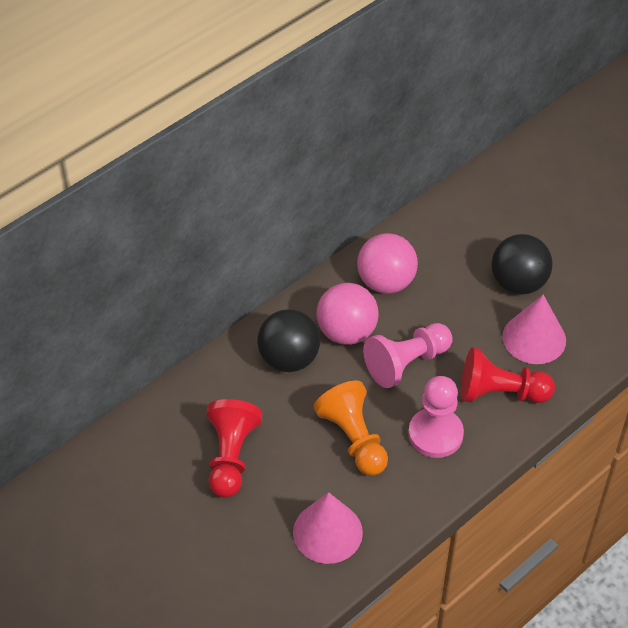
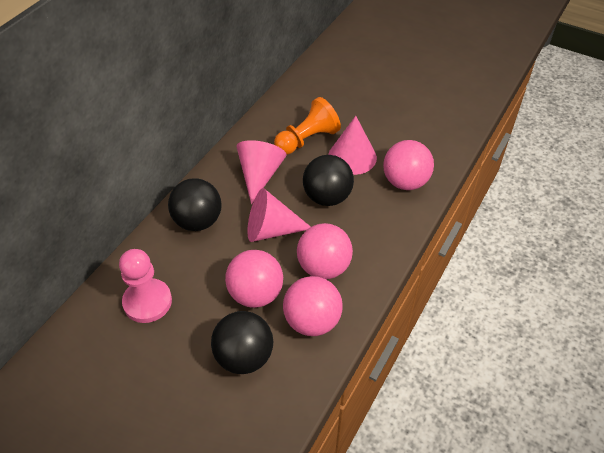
black ball: 2 -> 3
pink ball: 2 -> 4
pink cone: 2 -> 3
pink pawn: 2 -> 1
red pawn: 2 -> 0

